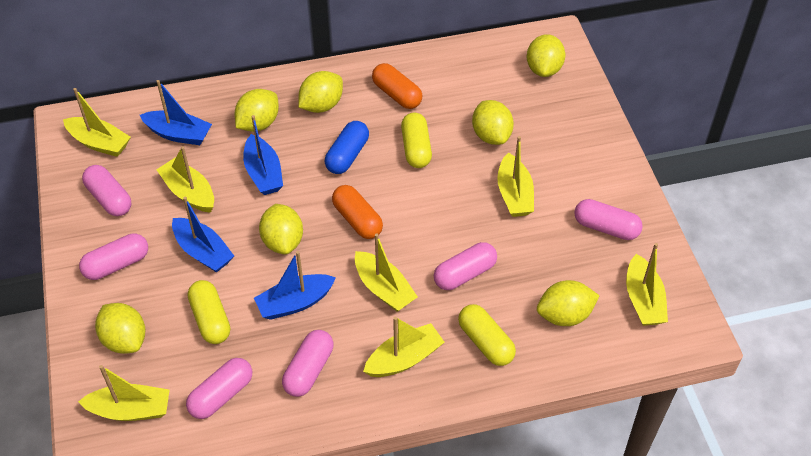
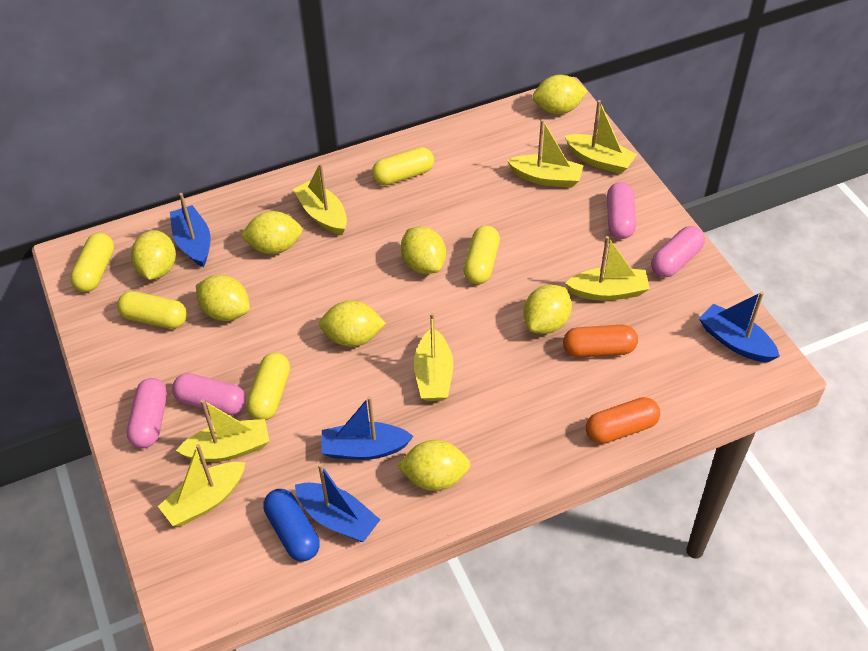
pink capsule: 6 -> 4
yellow capsule: 3 -> 5
yellow lemon: 7 -> 8

